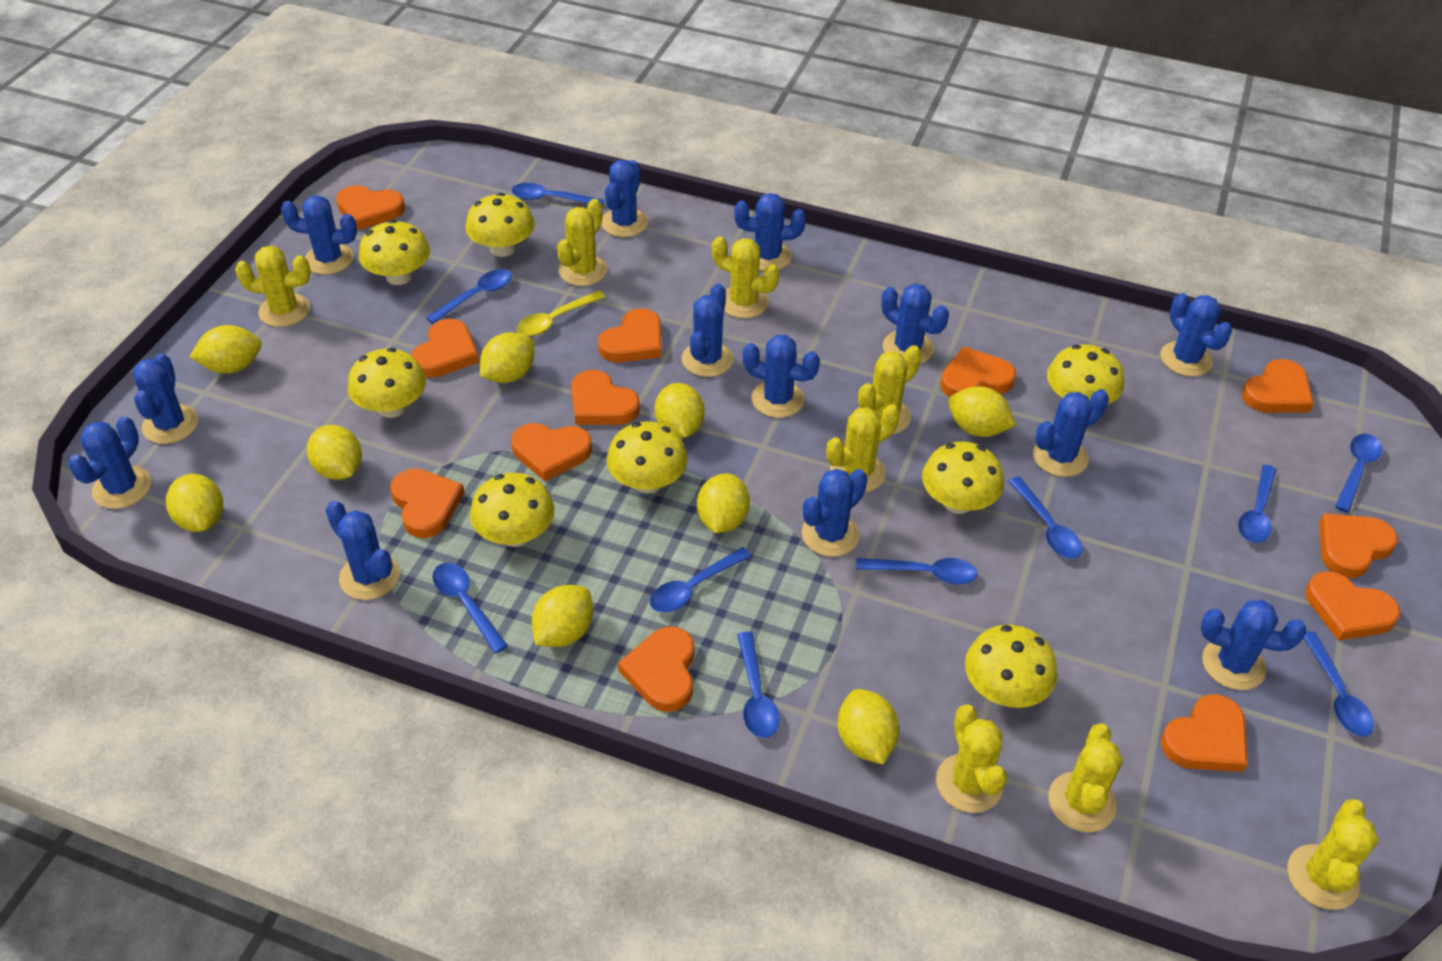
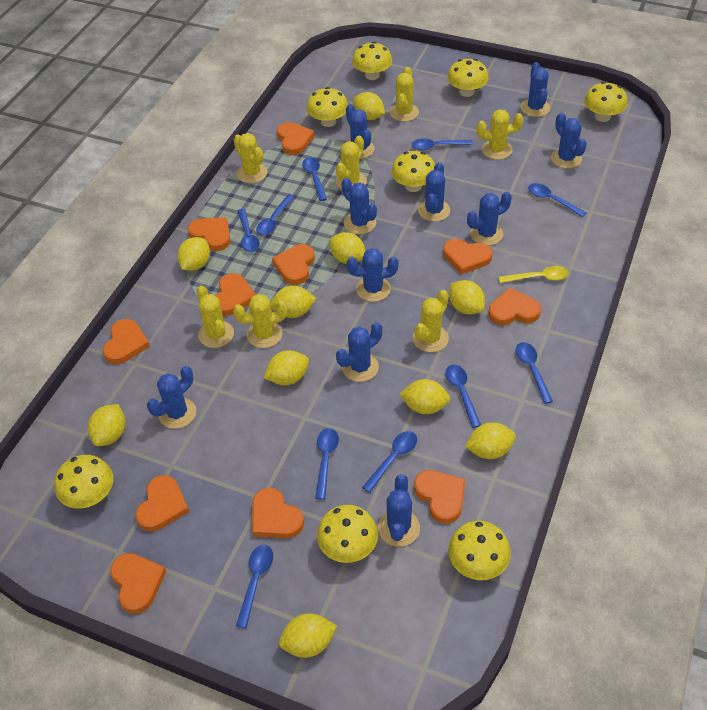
blue cactus: 13 -> 10
orange heart: 12 -> 11
yellow cactus: 8 -> 7
yellow lemon: 9 -> 10

